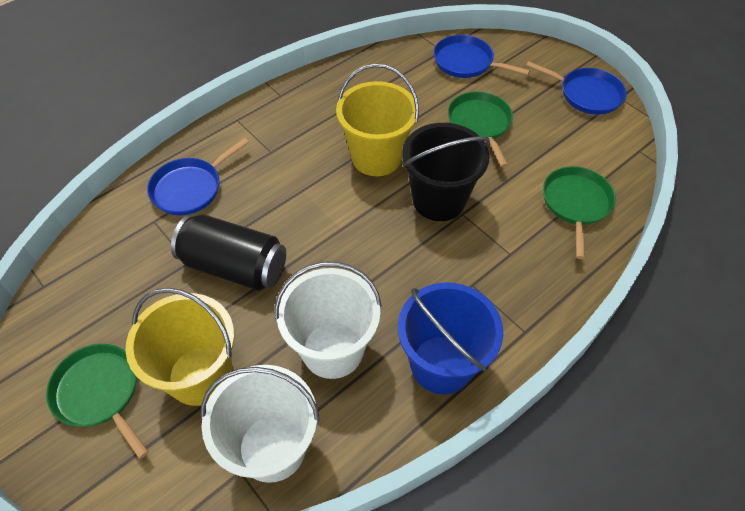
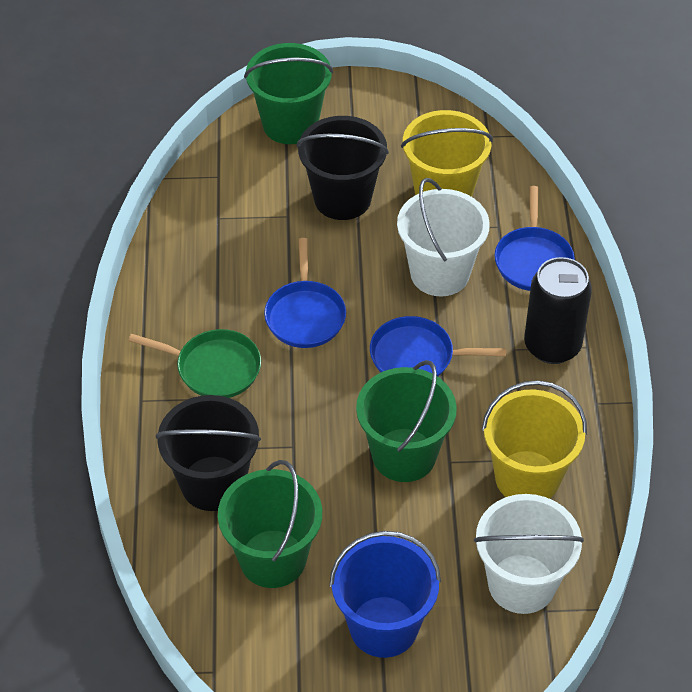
black bucket: 1 -> 2
green bucket: 0 -> 3
green pan: 3 -> 1

